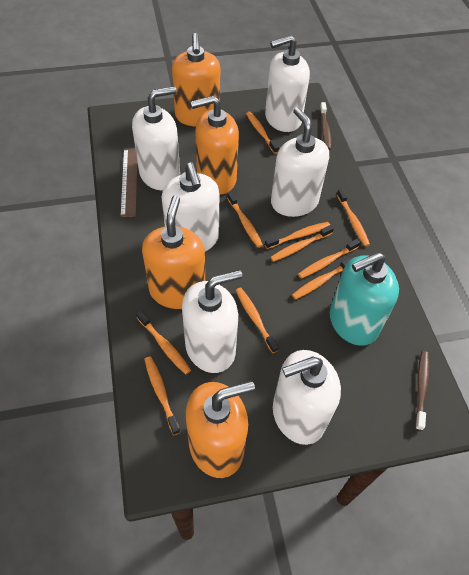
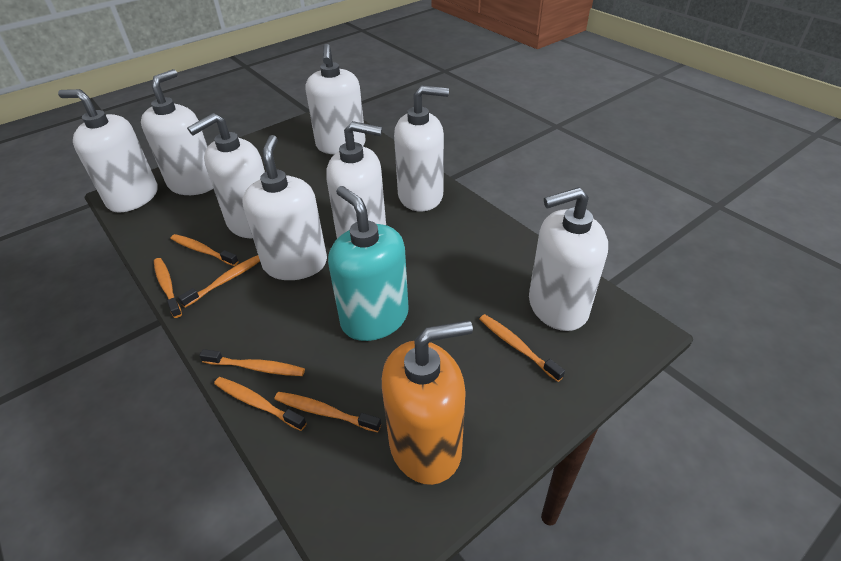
brown ruler: 1 -> 0
brown toothbrush: 2 -> 0
orange soap dispenser: 4 -> 1
orange toothbrush: 10 -> 7
white soap dispenser: 6 -> 8

